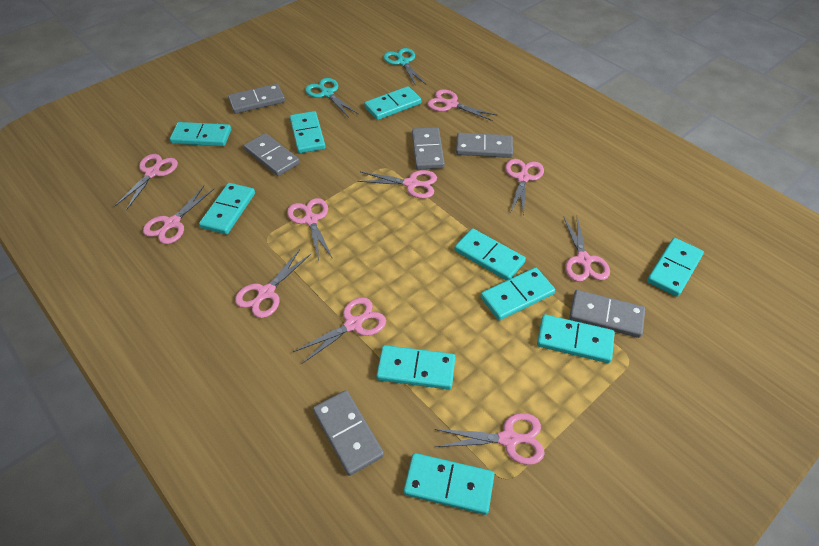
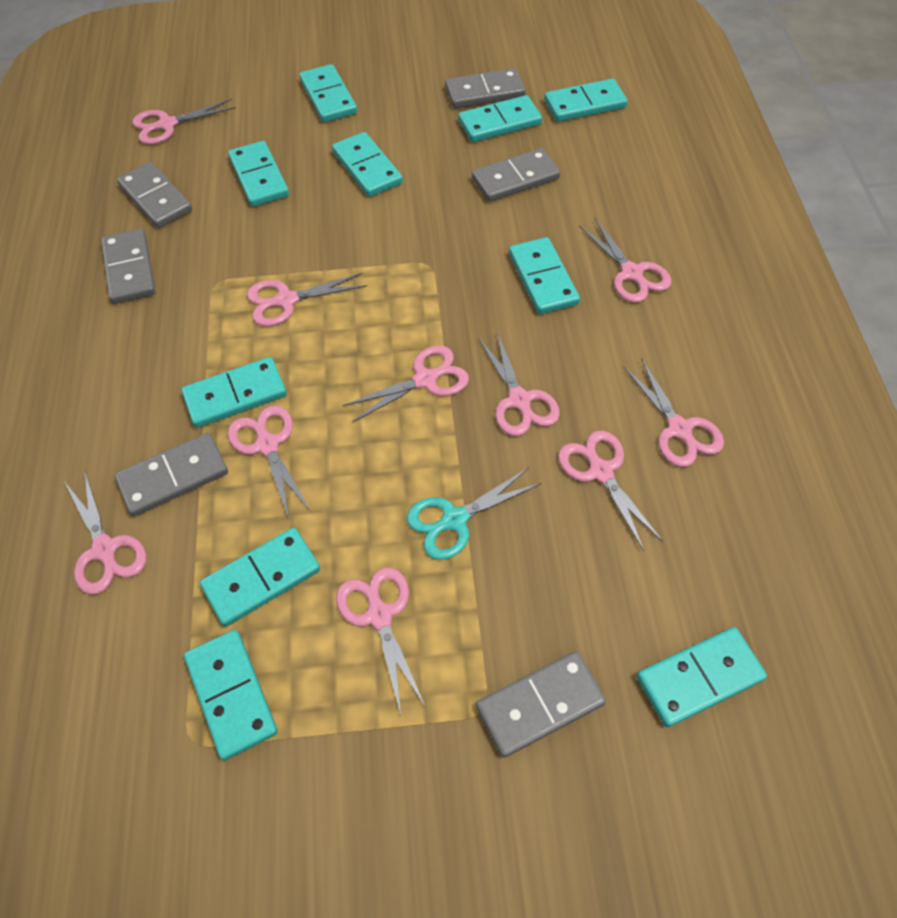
turquoise scissors: 2 -> 1

